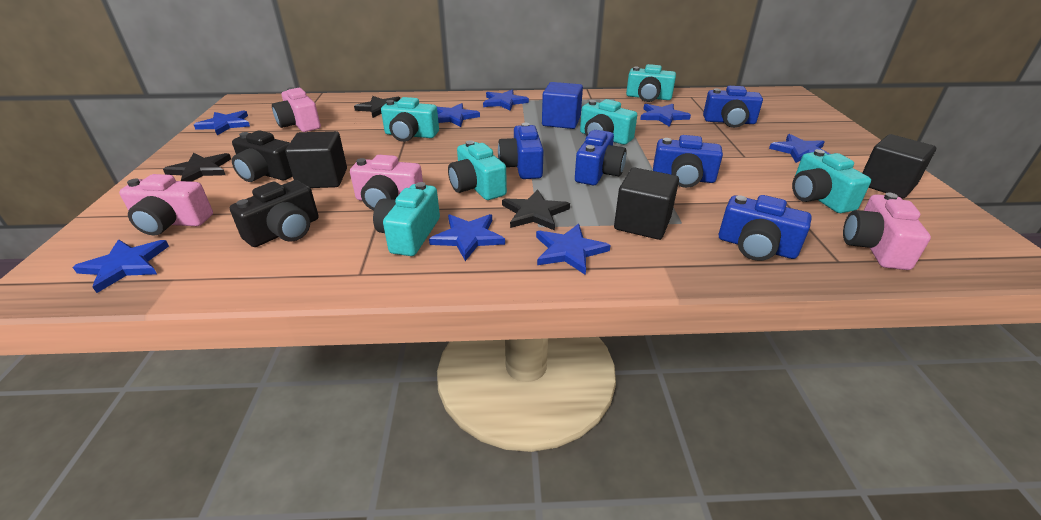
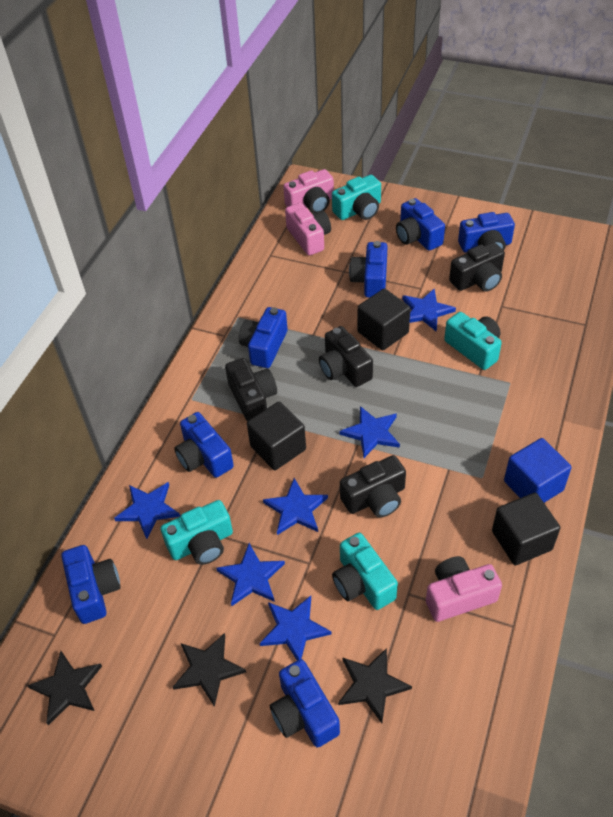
black camera: 2 -> 4
blue camera: 5 -> 7
blue star: 8 -> 6
pink camera: 4 -> 3
turquoise camera: 6 -> 4

